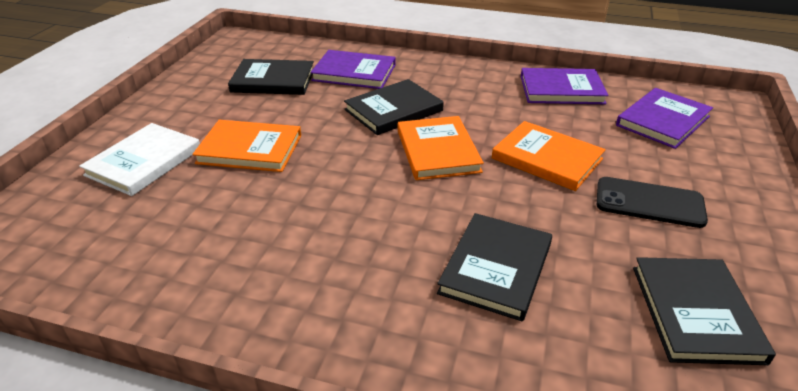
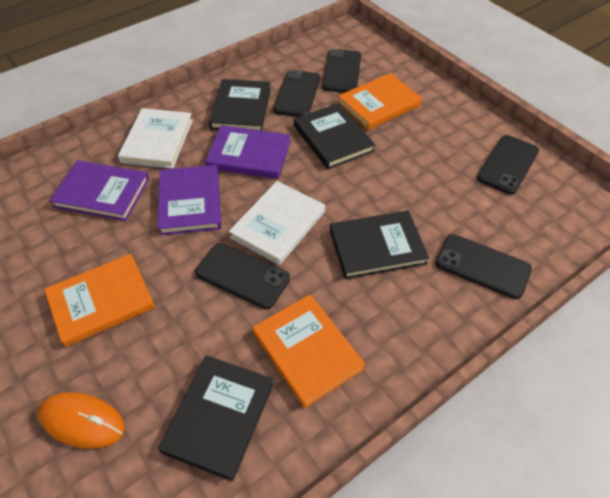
black phone: 1 -> 5
orange mouse: 0 -> 1
white book: 1 -> 2

